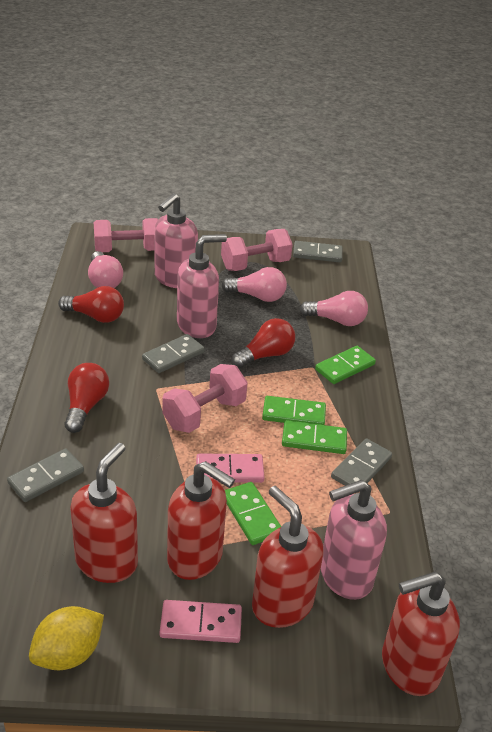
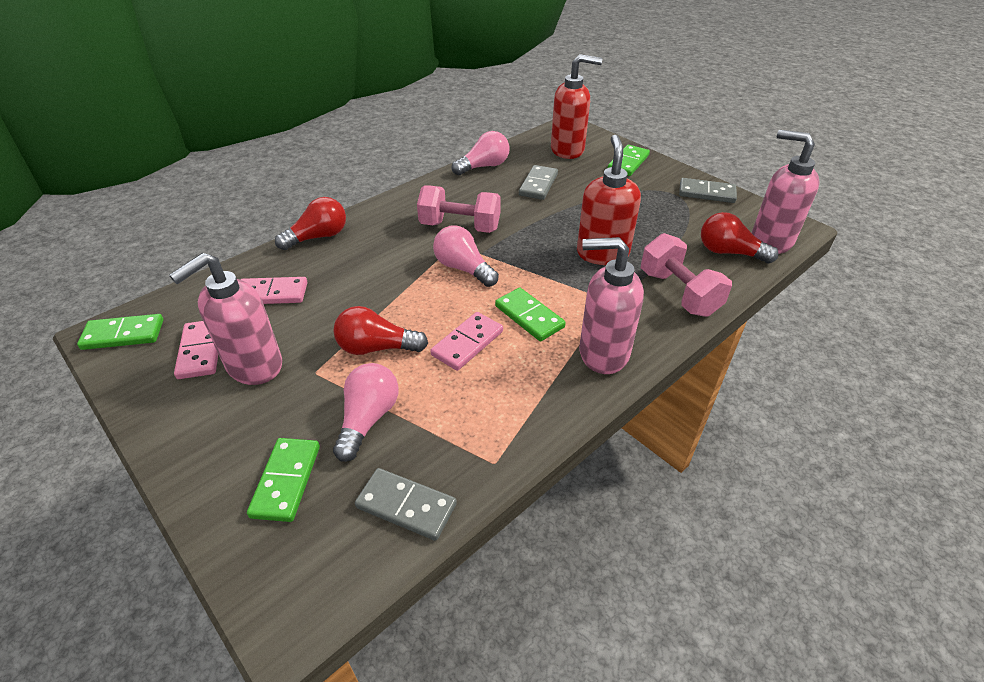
grey domino: 4 -> 3
pink domino: 2 -> 3
pink dumbbell: 3 -> 2
red soap dispenser: 4 -> 2
yellow lemon: 1 -> 0

